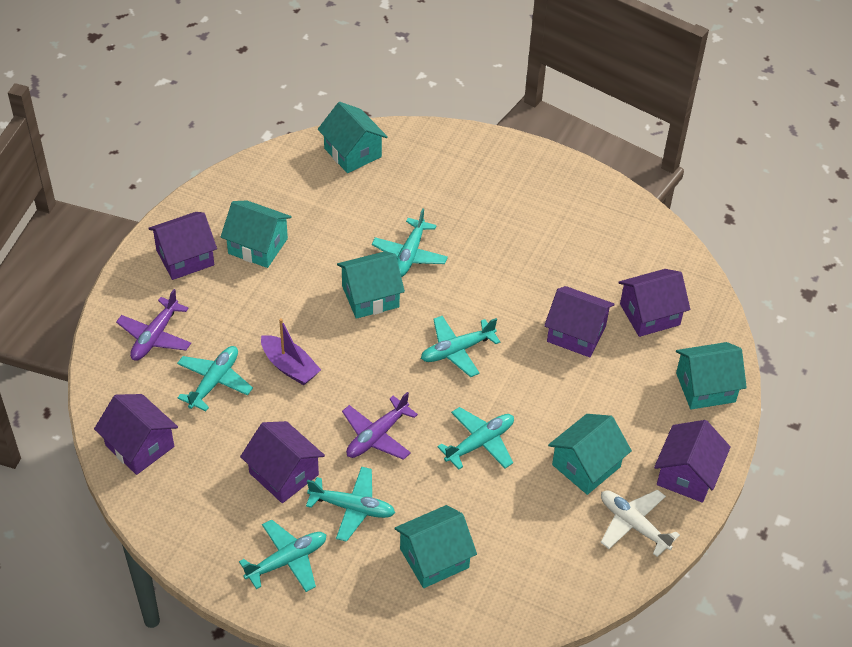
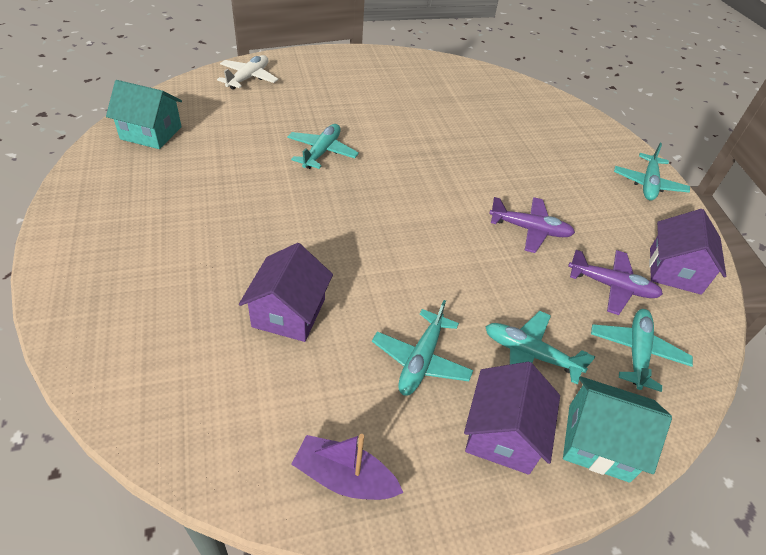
purple house: 6 -> 3
turquoise house: 6 -> 2
turquoise plane: 6 -> 5

